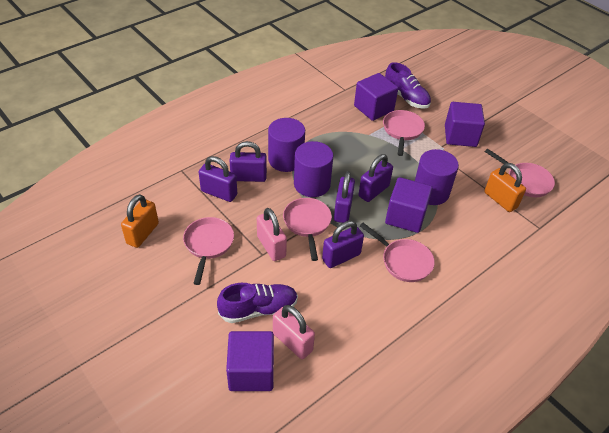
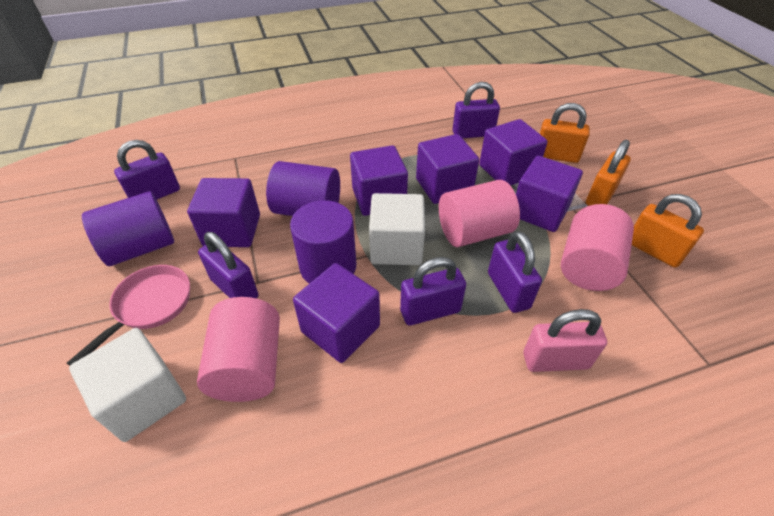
orange padlock: 2 -> 3
pink cylinder: 0 -> 3
pink padlock: 2 -> 1
pink pan: 5 -> 1
purple cube: 4 -> 6
purple shoe: 2 -> 0
white cube: 0 -> 2

